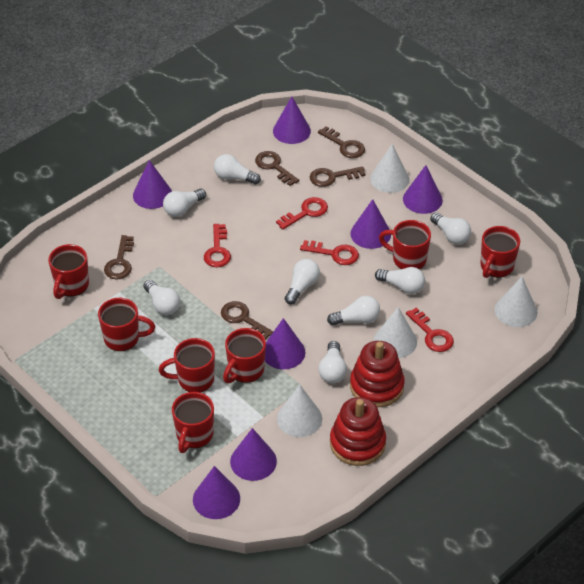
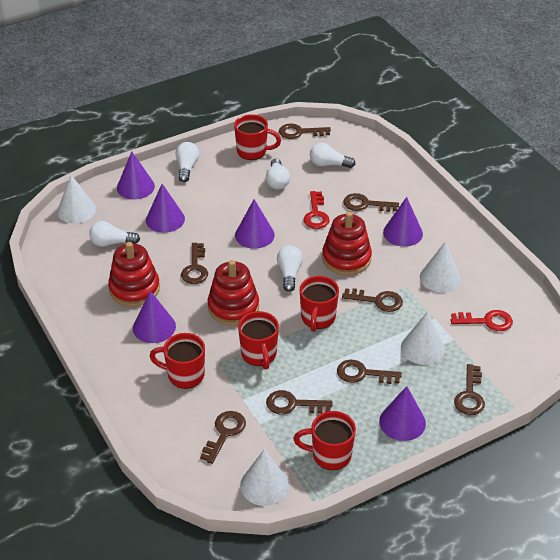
brown key: 5 -> 8
purple cone: 7 -> 6
red key: 4 -> 2
red mug: 7 -> 5
red stacking toy: 2 -> 3
white light bulb: 8 -> 5

